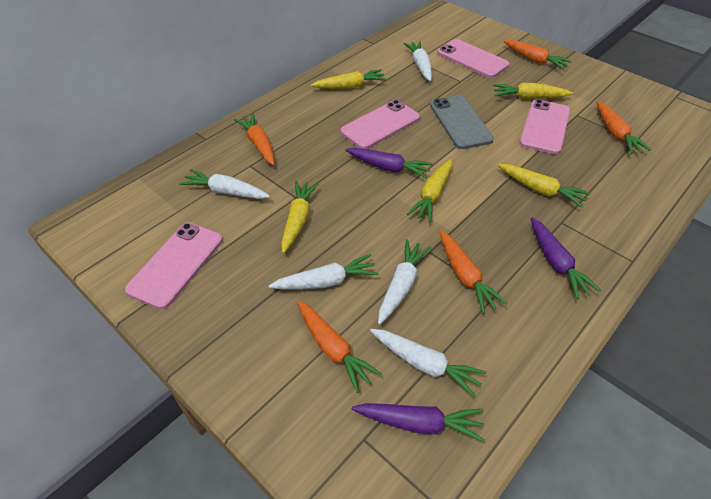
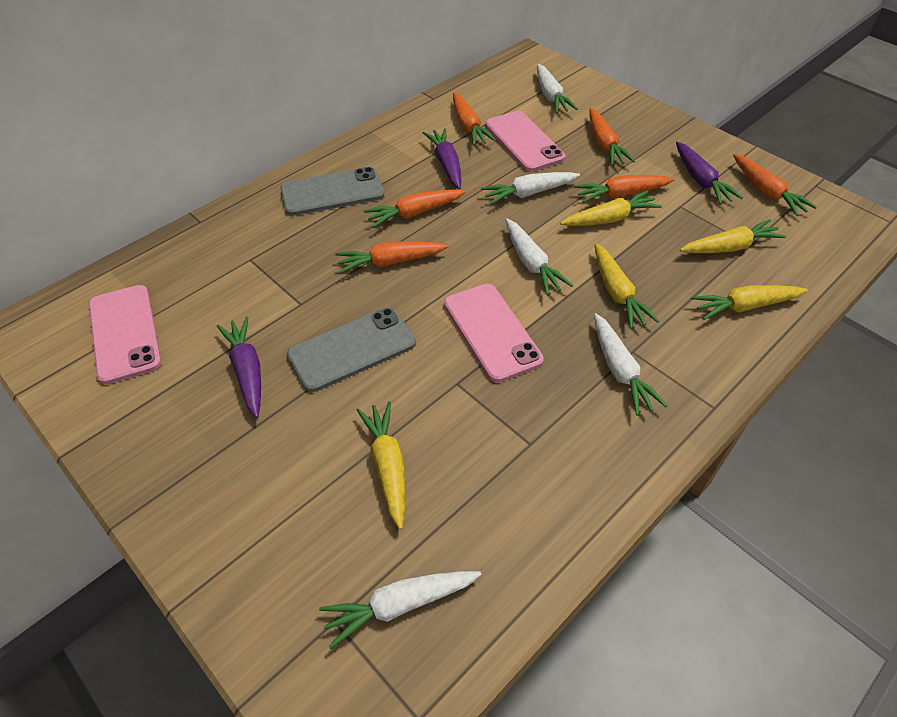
grey phone: 1 -> 2
orange carrot: 5 -> 6
pink phone: 4 -> 3

